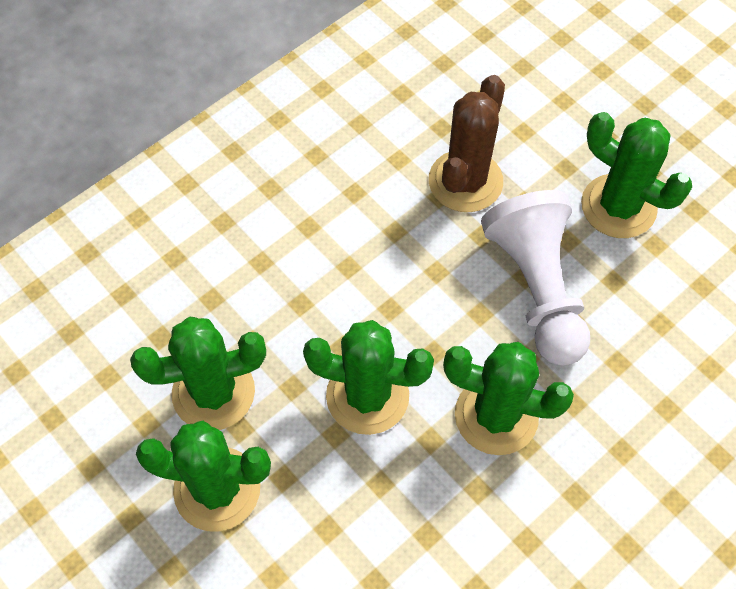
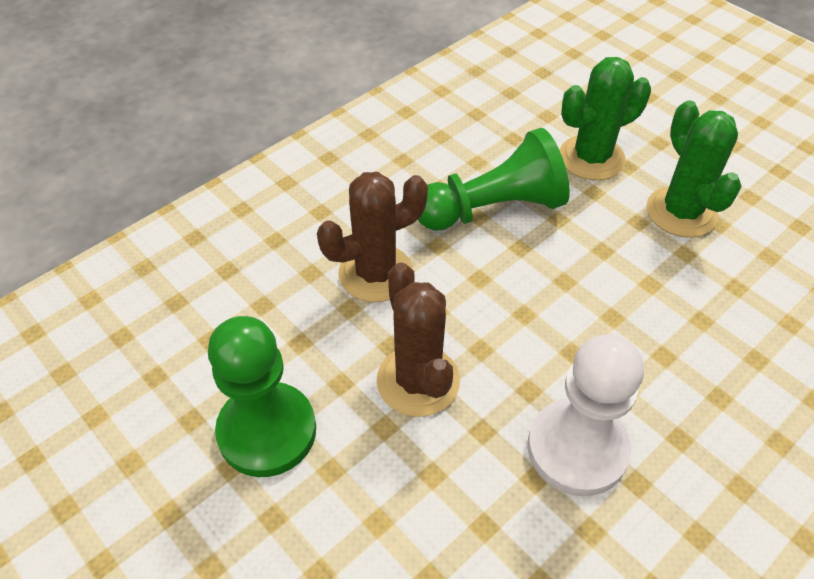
brown cactus: 1 -> 2
green cactus: 5 -> 2
green pawn: 0 -> 2

